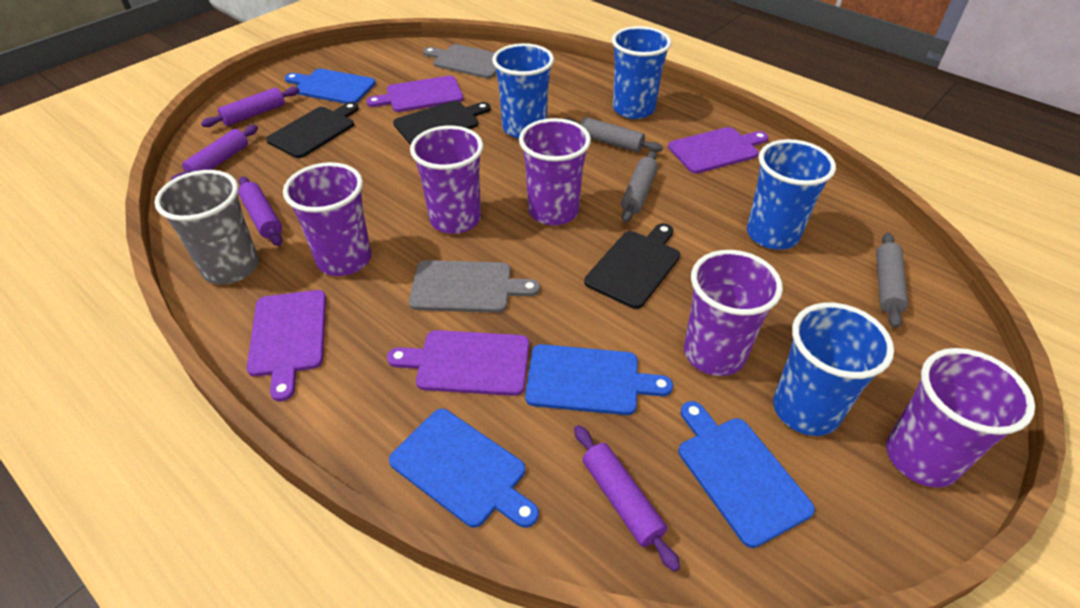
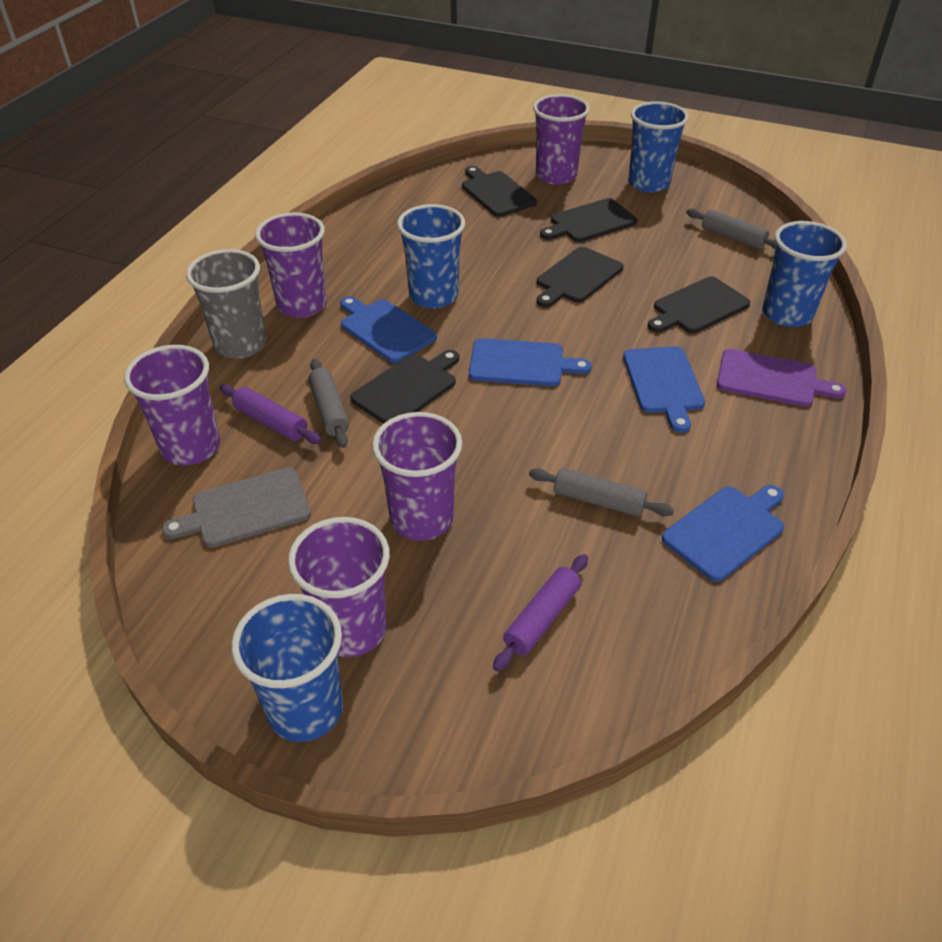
black cutting board: 3 -> 5
grey cutting board: 2 -> 1
purple cutting board: 4 -> 1
purple rolling pin: 4 -> 2

